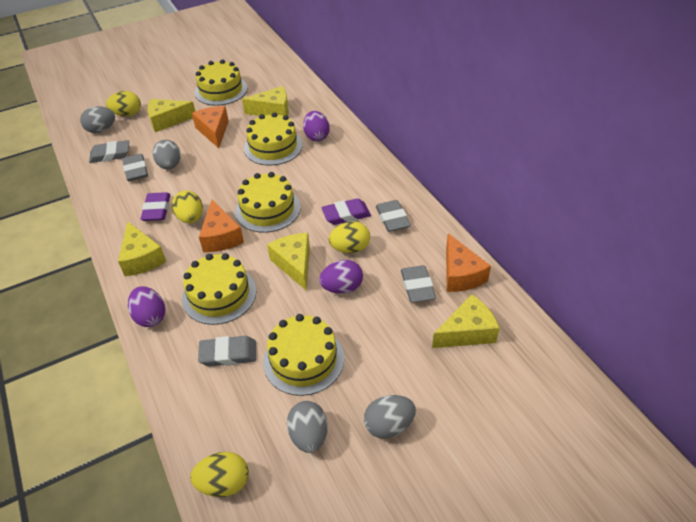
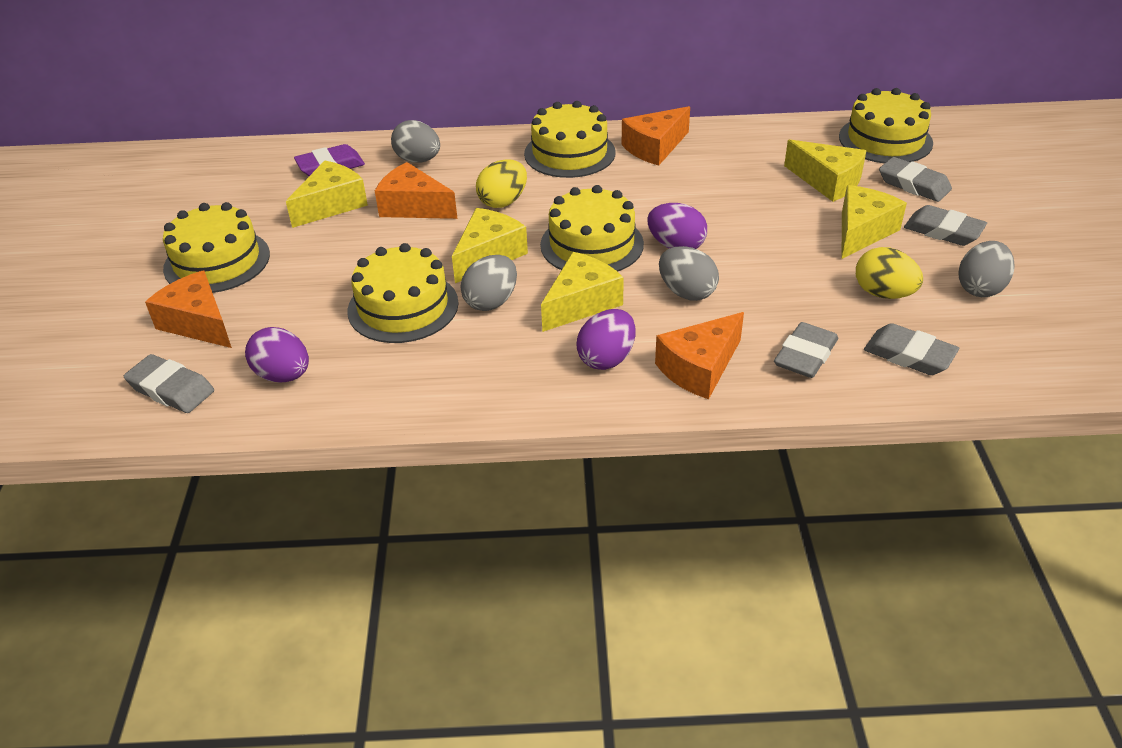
orange cheese: 3 -> 4
purple eraser: 2 -> 1
yellow egg: 4 -> 2

